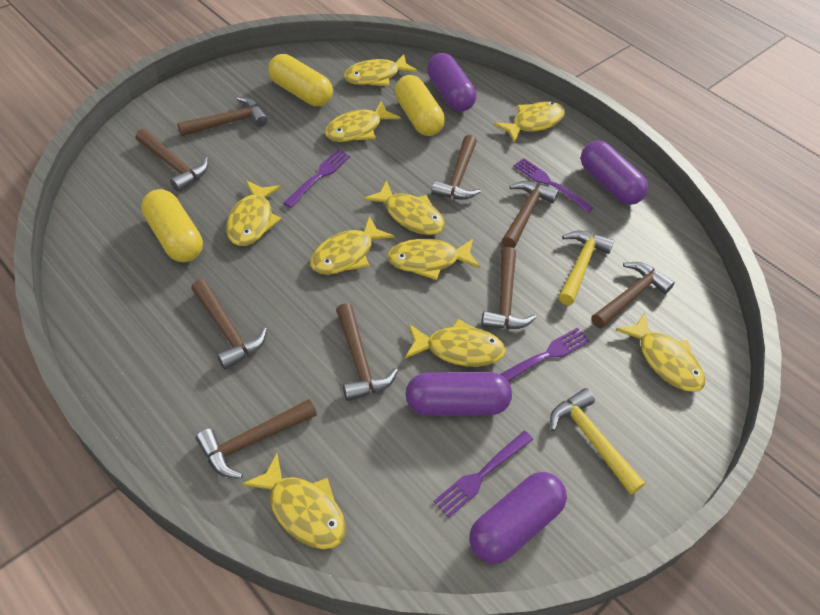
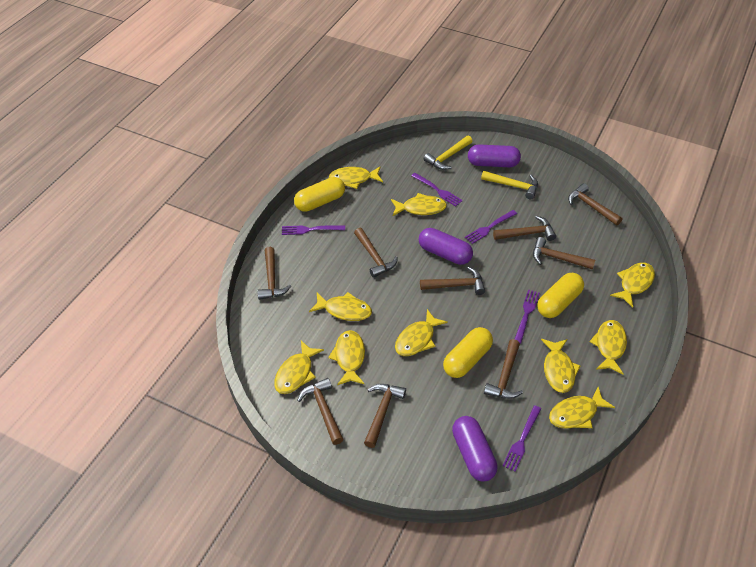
purple capsule: 4 -> 3
purple fork: 4 -> 5

